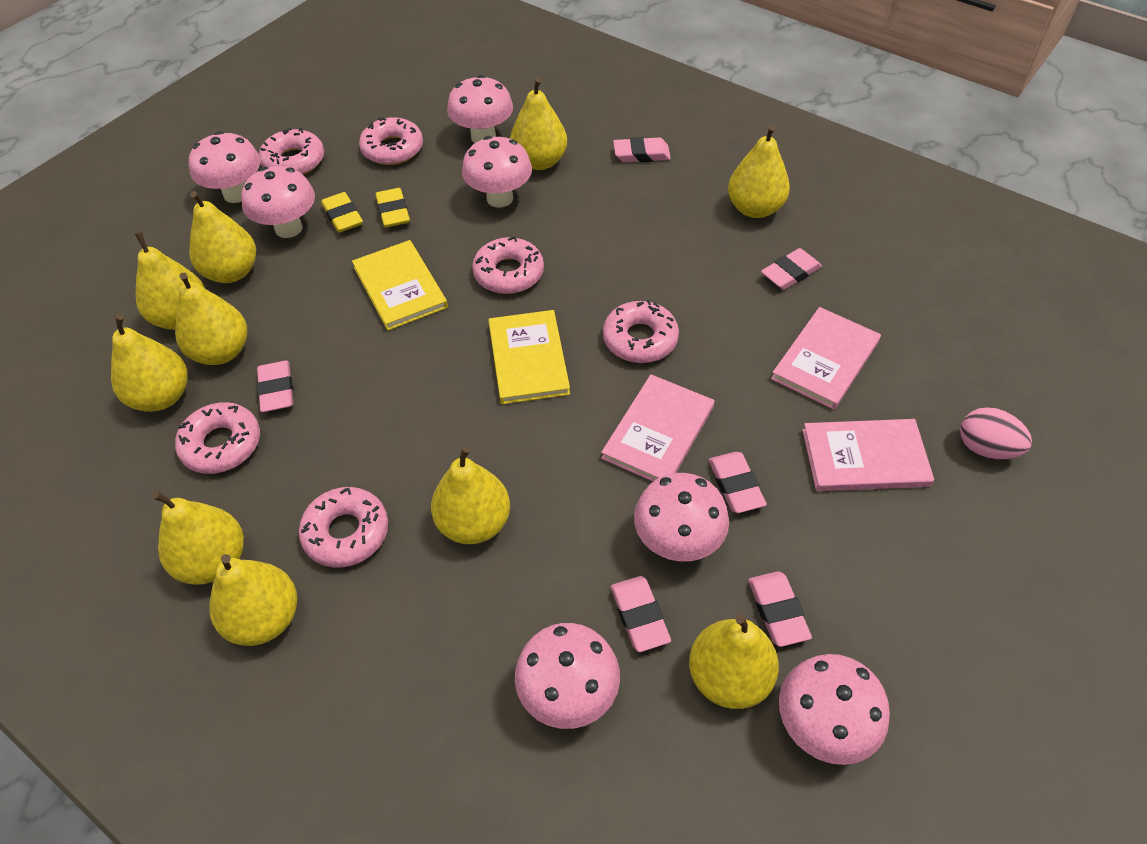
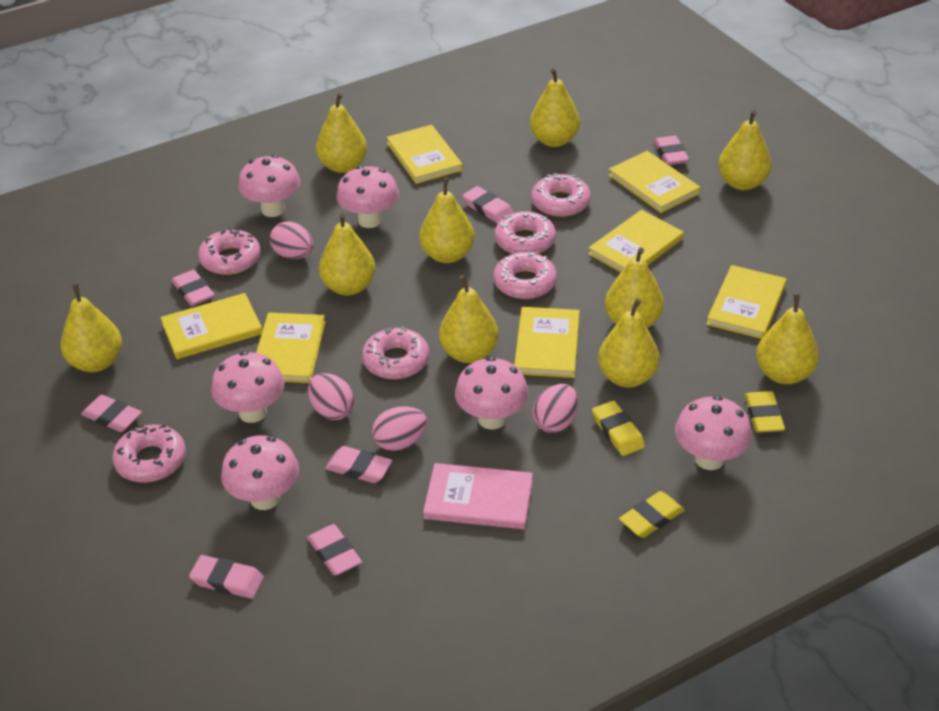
pink book: 3 -> 1
pink egg: 1 -> 4
pink eraser: 6 -> 7
pink mushroom: 7 -> 6
yellow book: 2 -> 7
yellow eraser: 2 -> 3

